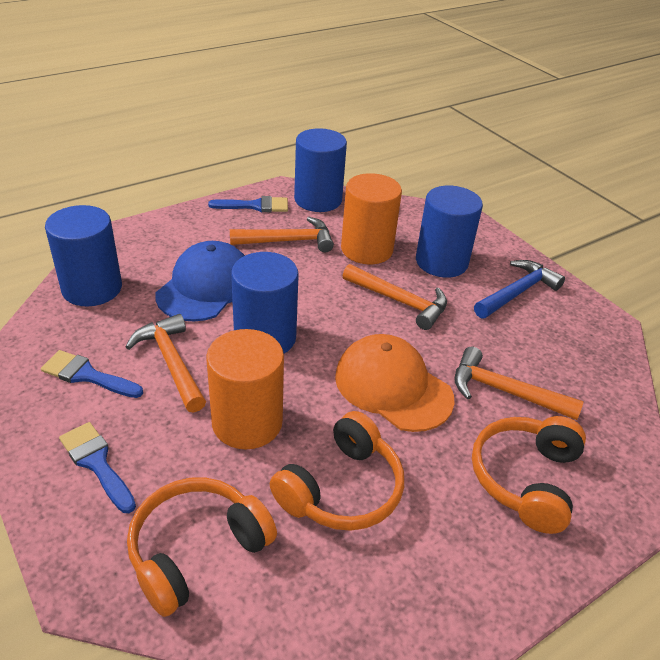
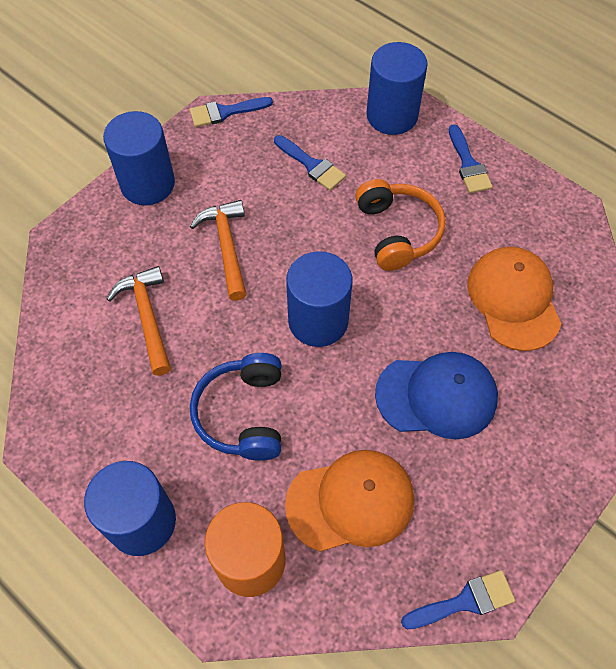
blue brush: 3 -> 4
blue hammer: 1 -> 0
blue headphones: 0 -> 1
orange cap: 1 -> 2
orange cylinder: 2 -> 1
orange hammer: 4 -> 2
orange headphones: 3 -> 1

